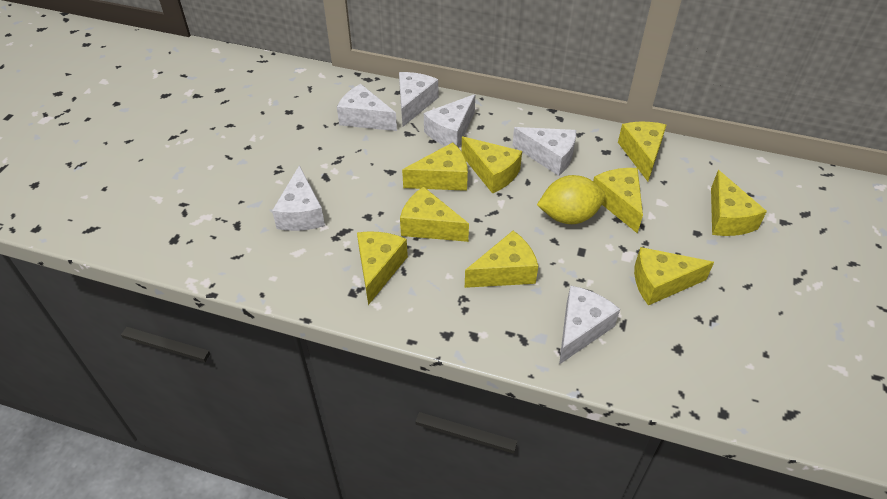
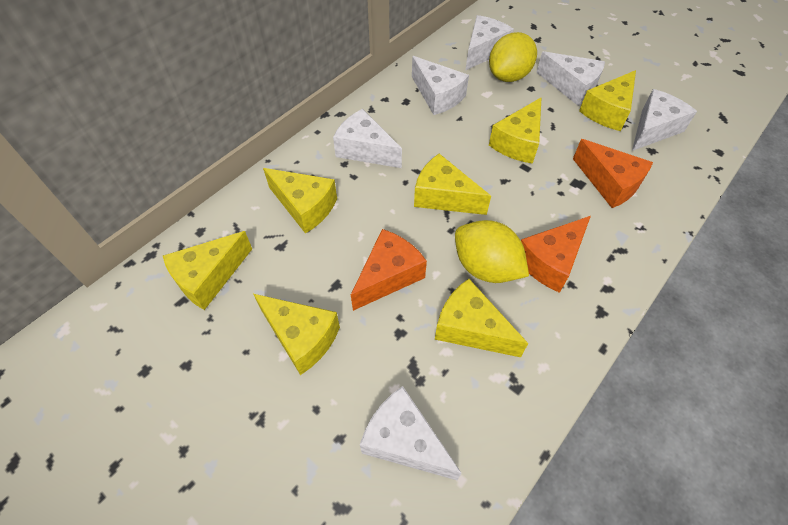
orange cheese: 0 -> 3
yellow cheese: 9 -> 7
yellow lemon: 1 -> 2

